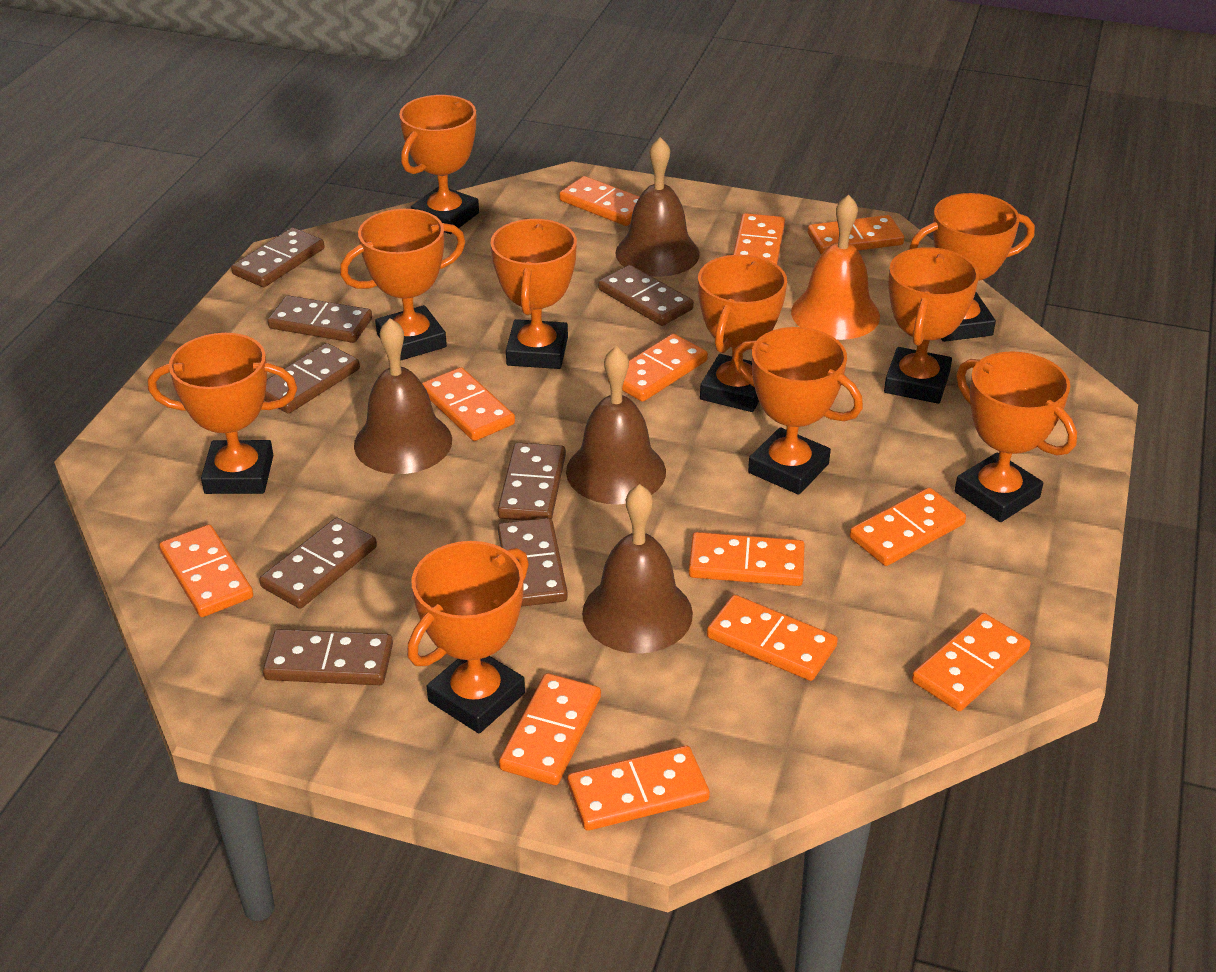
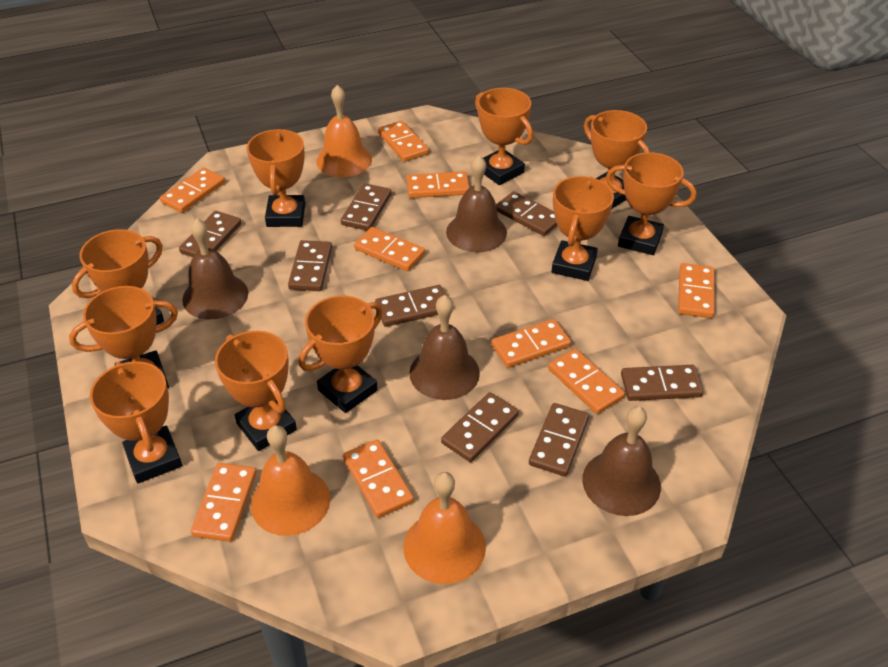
orange bell: 1 -> 3
orange domino: 12 -> 9

